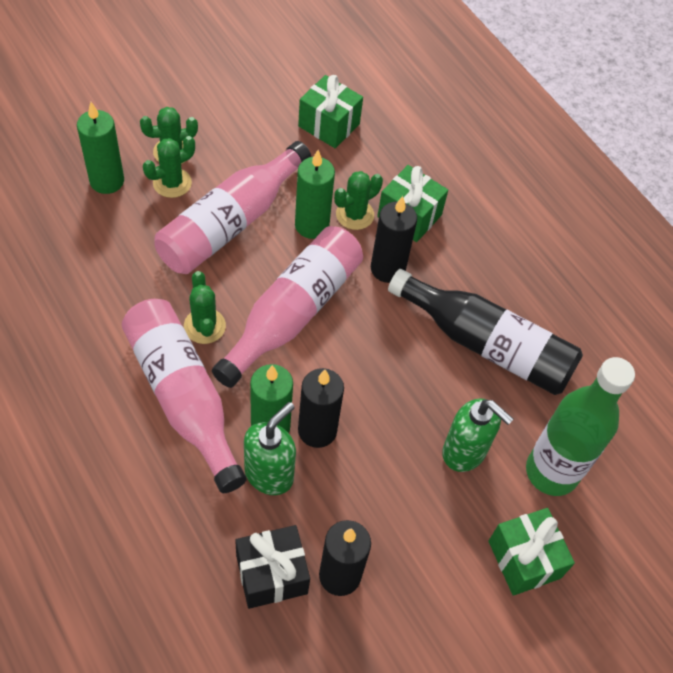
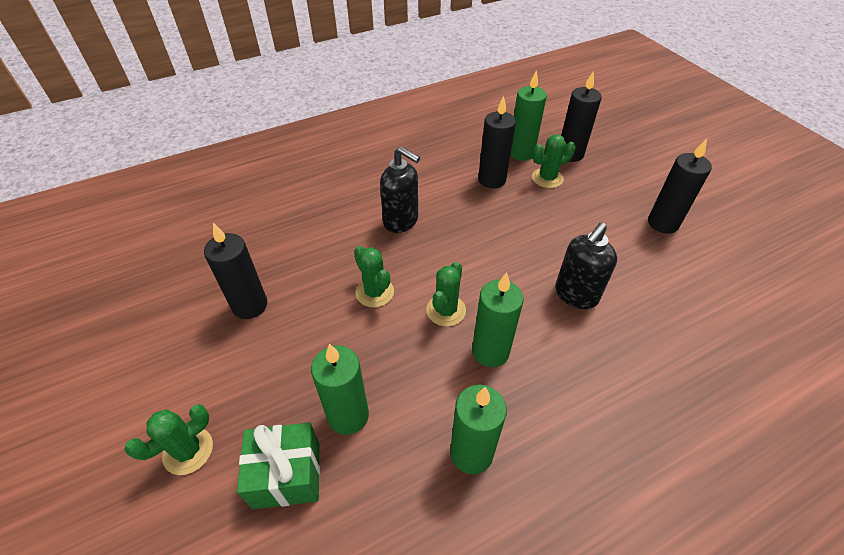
black bottle: 1 -> 0
black candle: 3 -> 4
black gift: 1 -> 0
black soap dispenser: 0 -> 2
green bottle: 1 -> 0
green candle: 3 -> 4
green gift: 3 -> 1
green soap dispenser: 2 -> 0
pink bottle: 3 -> 0

